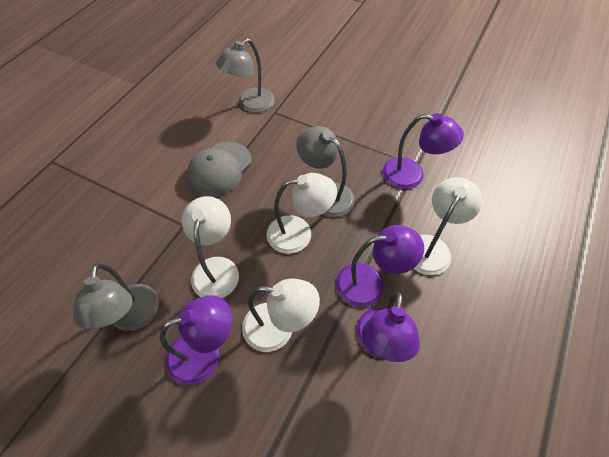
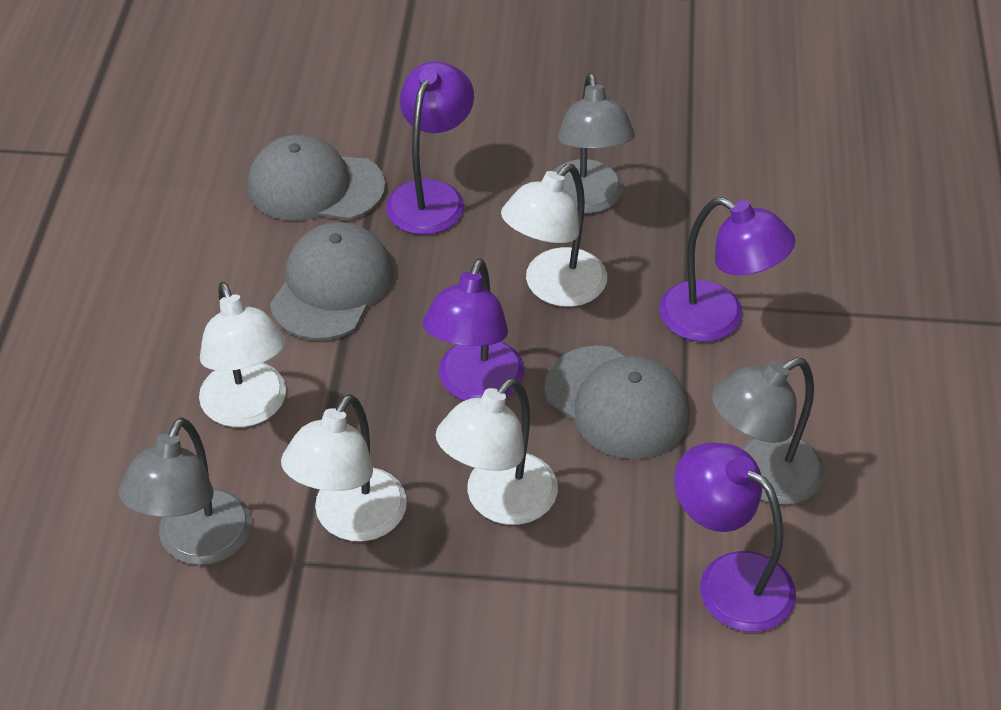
grey cap: 1 -> 3

